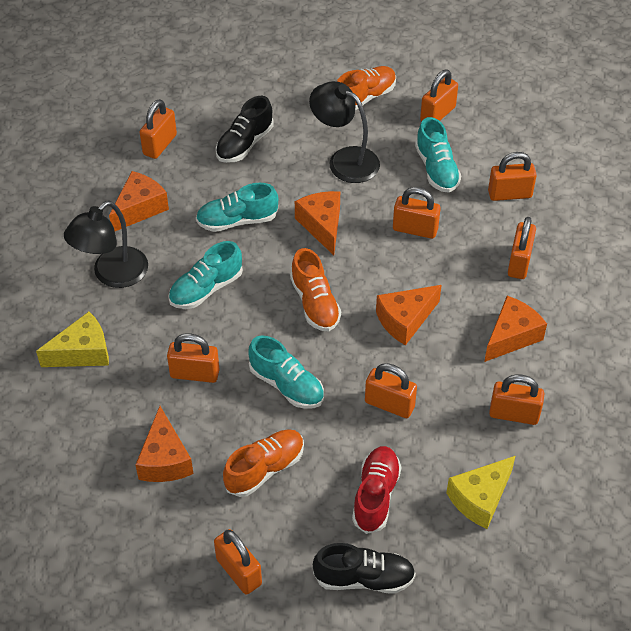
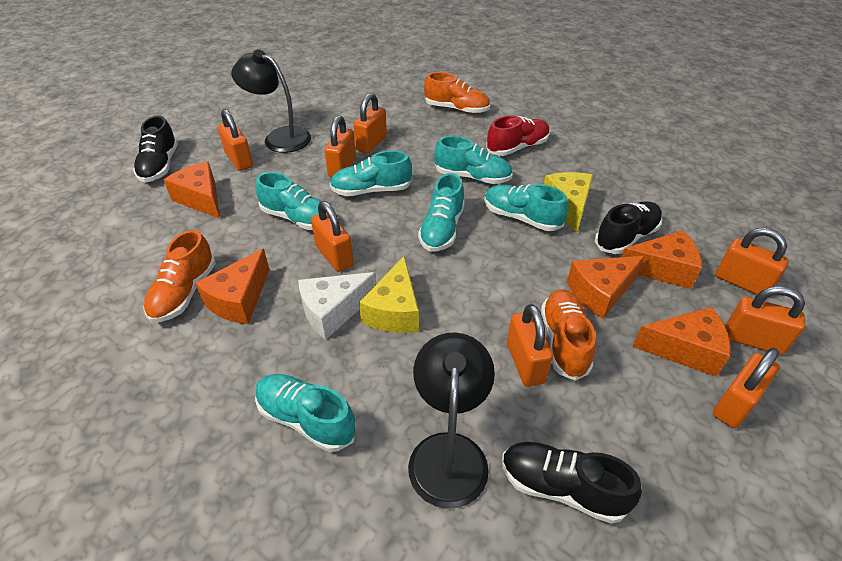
black shoe: 2 -> 3
orange padlock: 9 -> 8
turquoise shoe: 4 -> 6
white cheese: 0 -> 1

